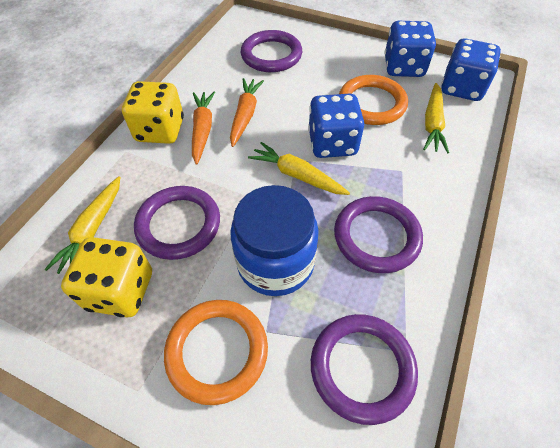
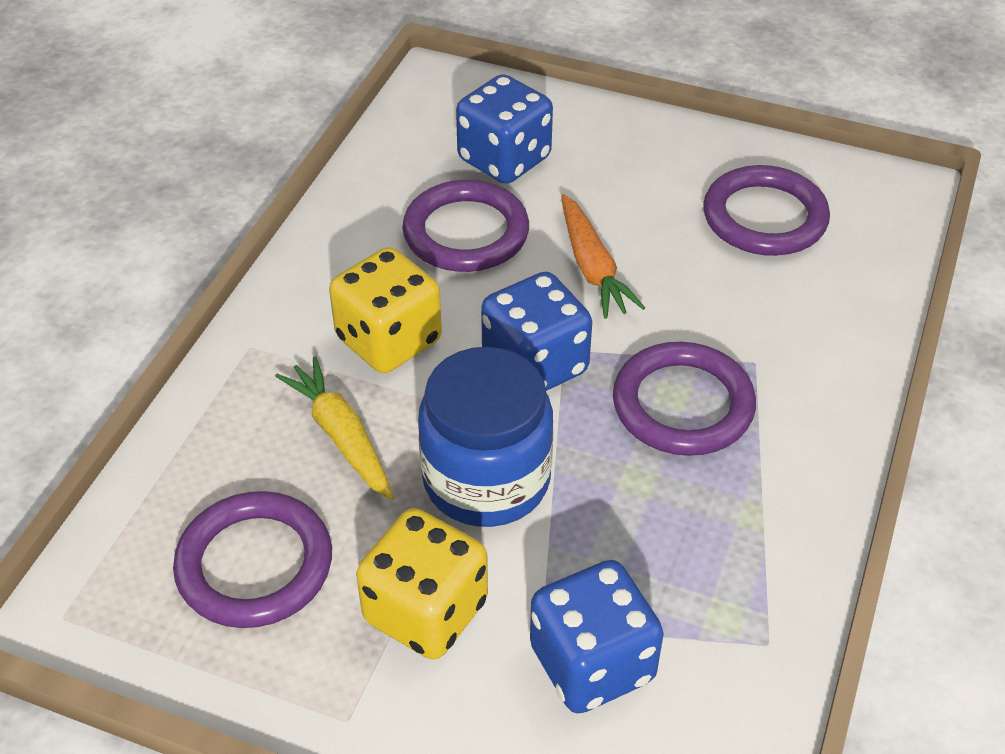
orange carrot: 2 -> 1
orange ring: 2 -> 0
yellow carrot: 3 -> 1

